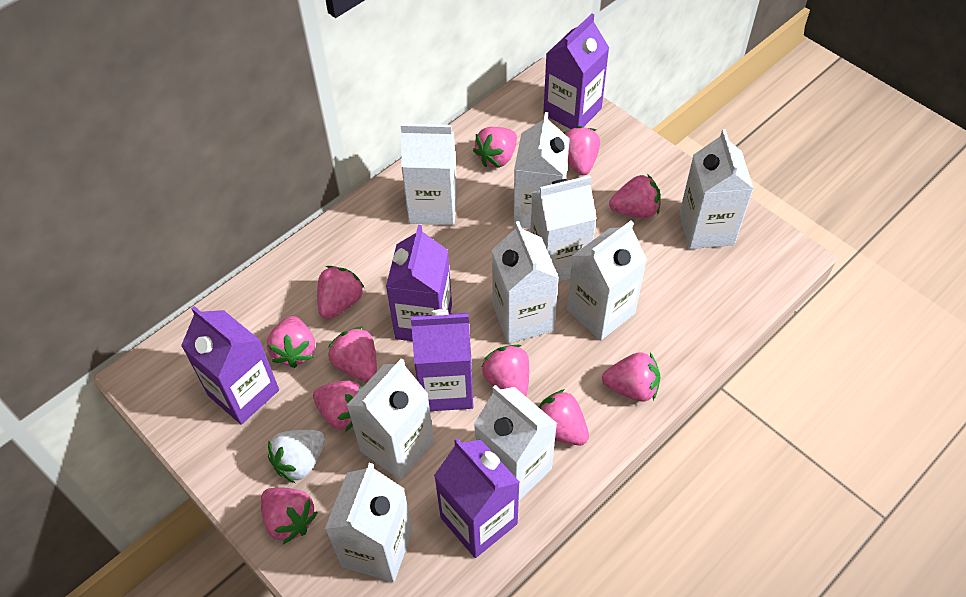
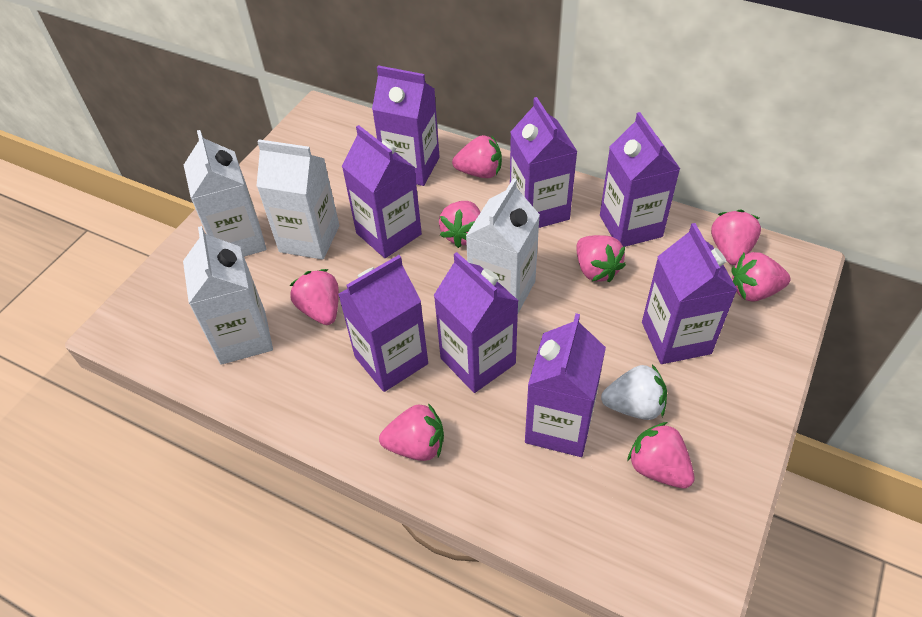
pink strawberry: 11 -> 8
purple carton: 5 -> 8
white carton: 9 -> 4

